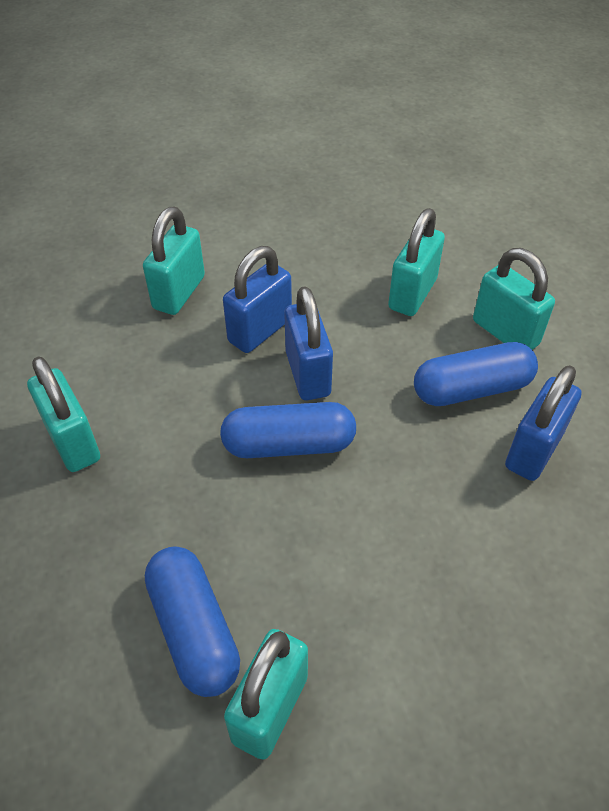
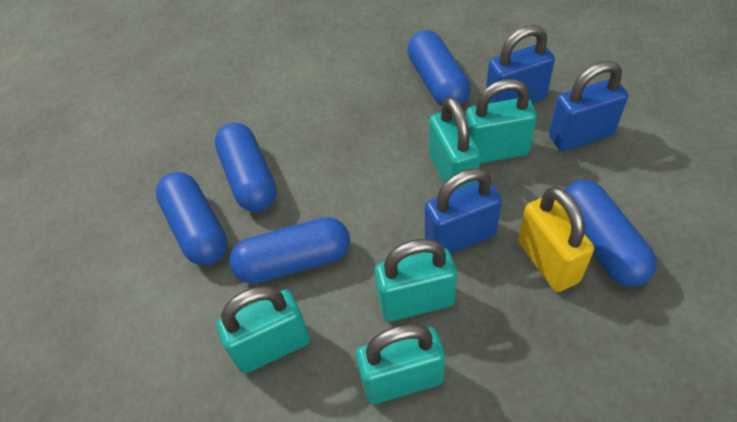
blue capsule: 3 -> 5
yellow padlock: 0 -> 1

